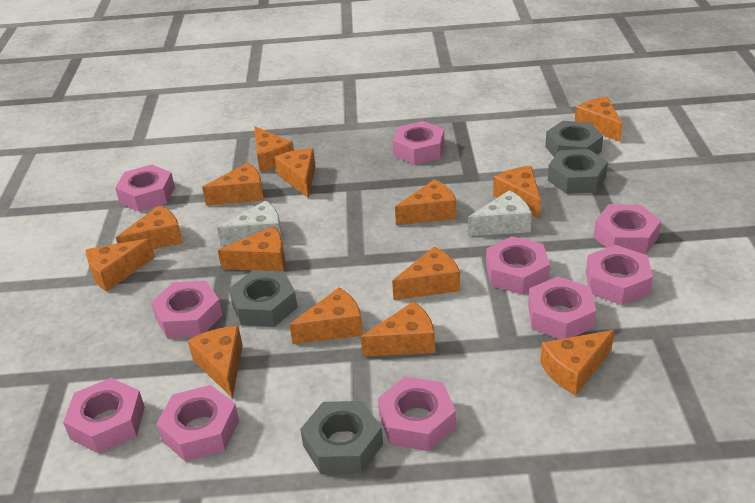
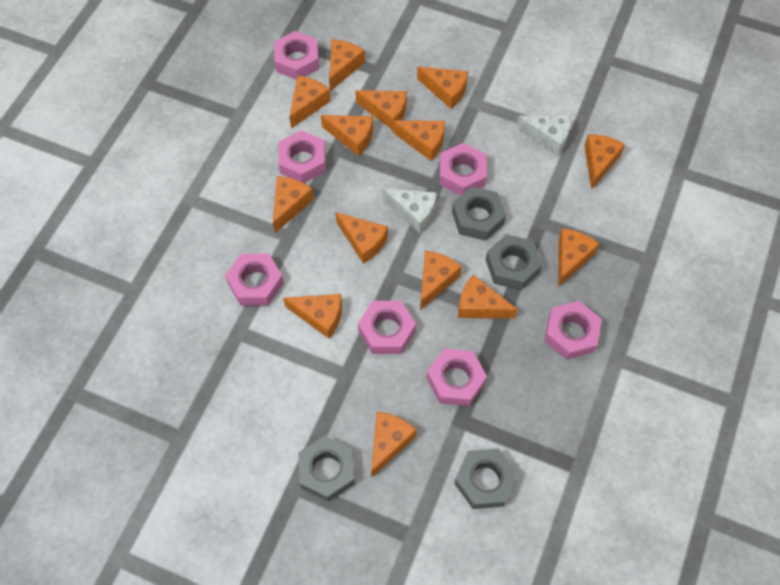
pink nut: 10 -> 7

